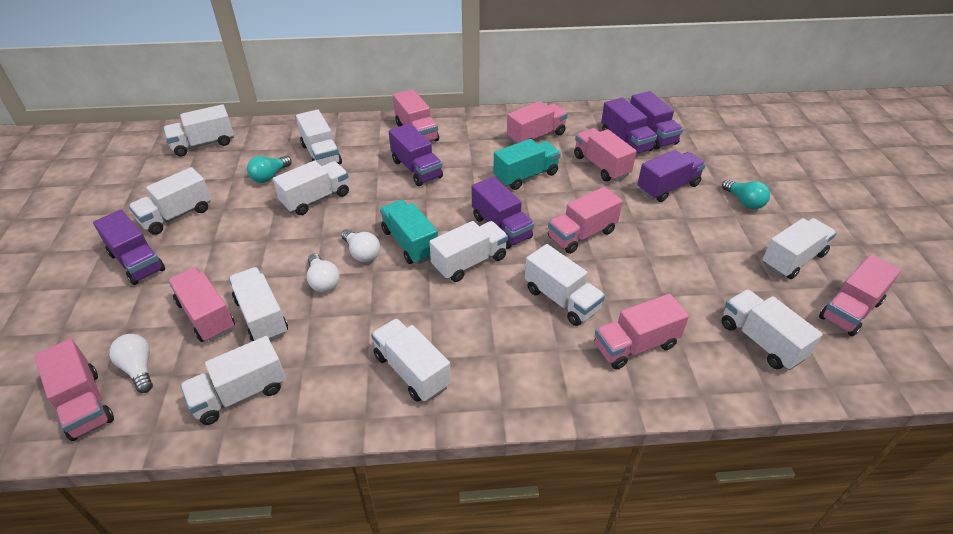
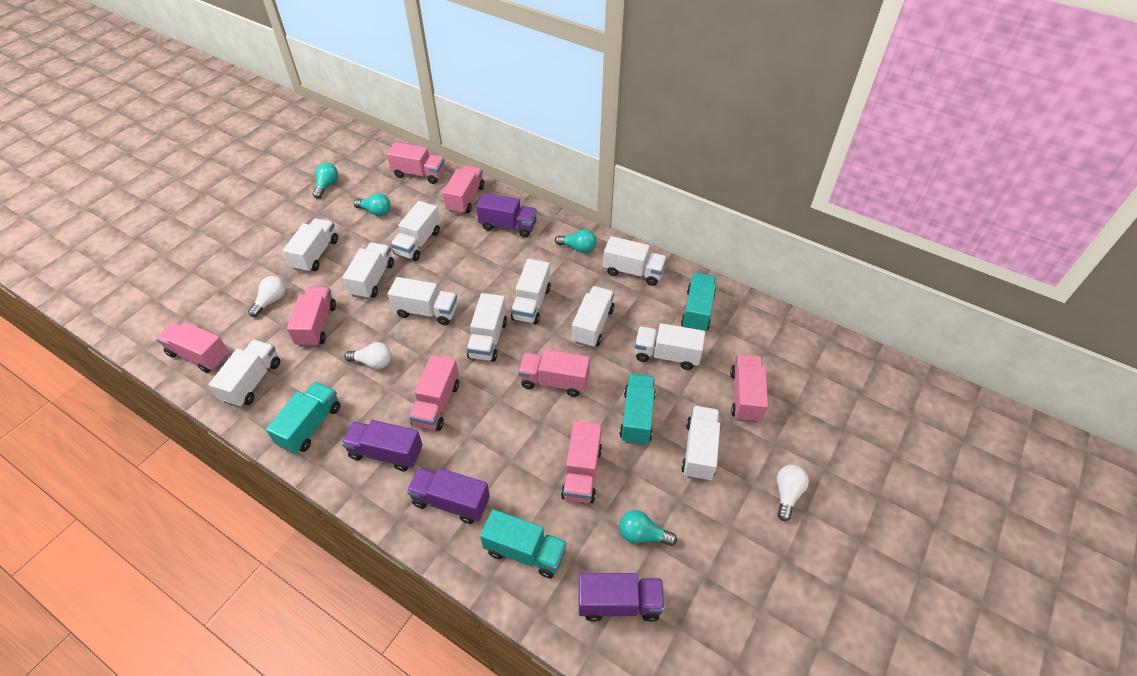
purple truck: 6 -> 4
turquoise light bulb: 2 -> 4
turquoise truck: 2 -> 4

